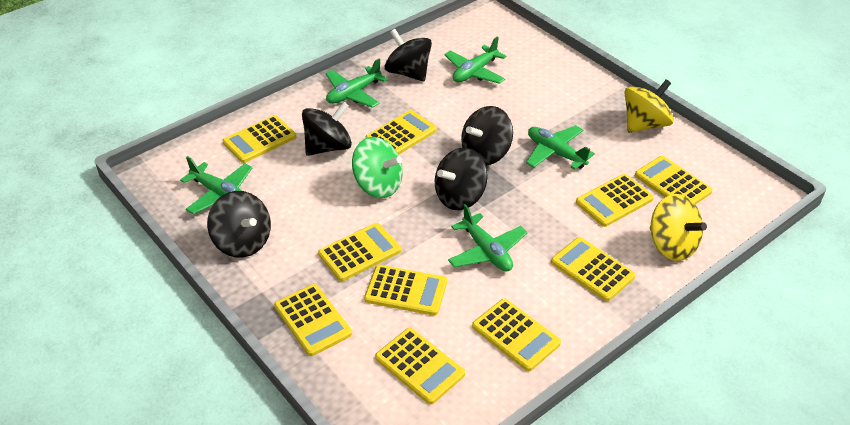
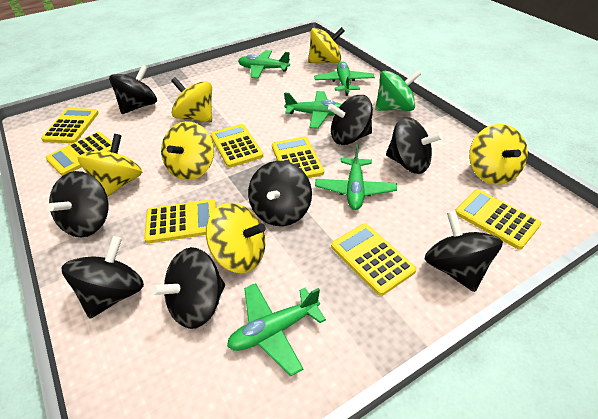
black spinning top: 5 -> 8
yellow calculator: 10 -> 7
yellow spinning top: 2 -> 6

